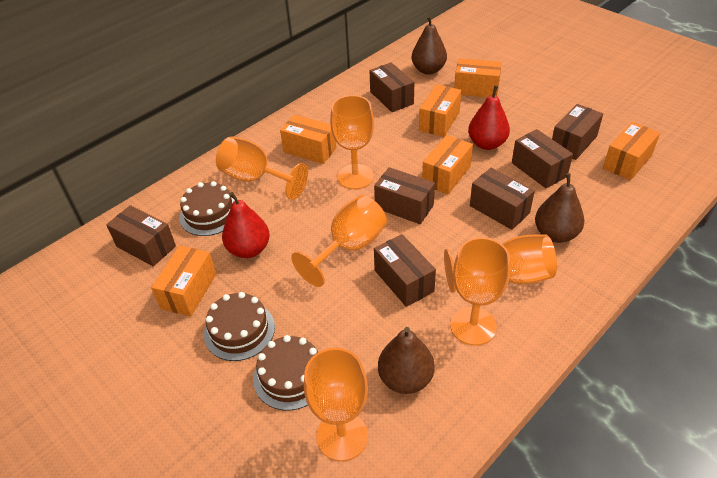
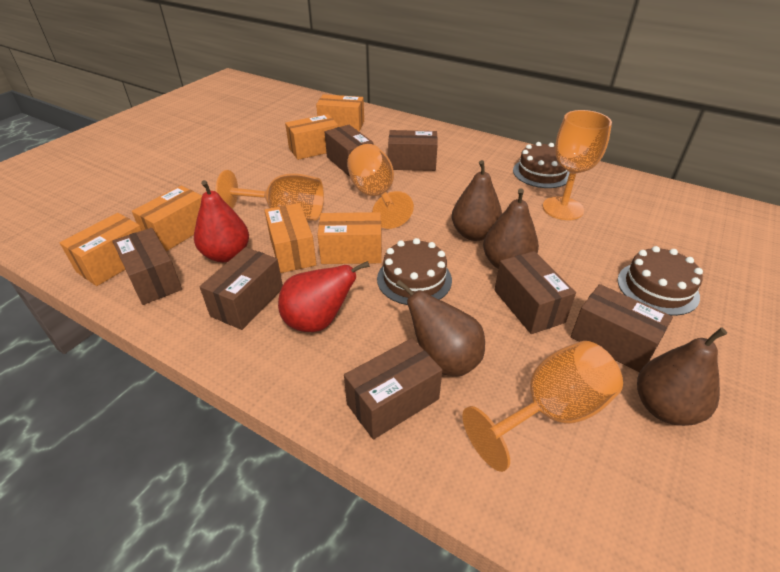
brown pear: 3 -> 4
orange goblet: 6 -> 4

